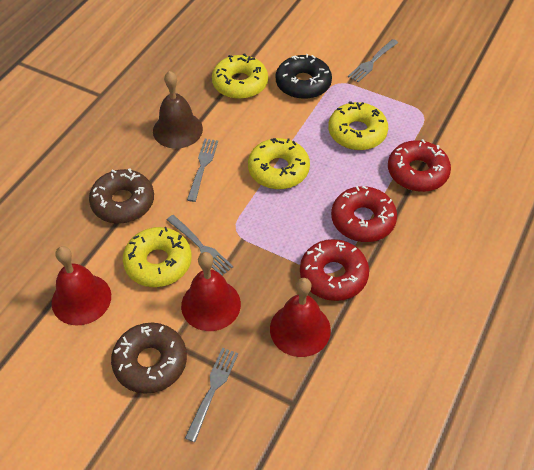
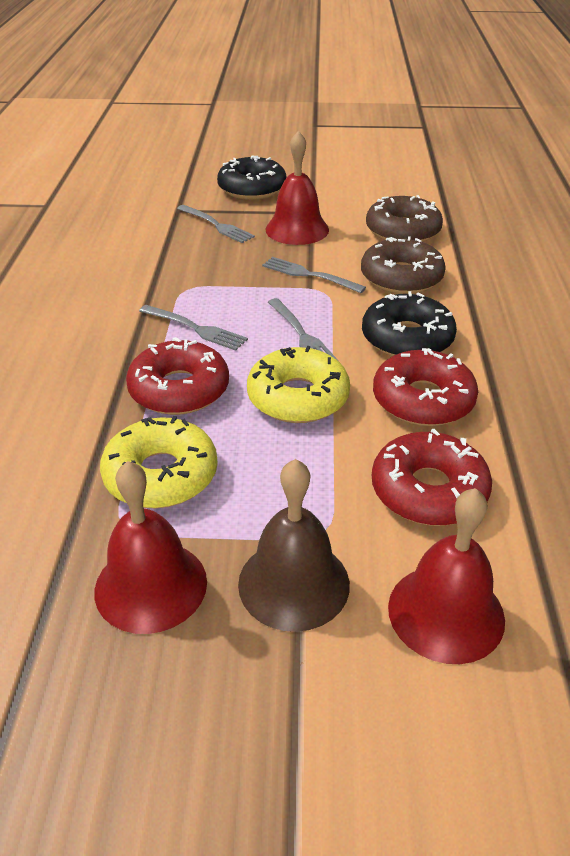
black donut: 1 -> 2
yellow donut: 4 -> 2

